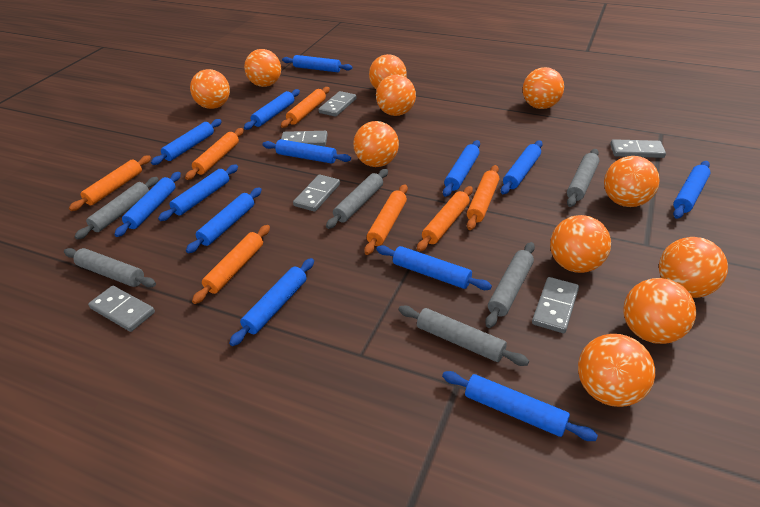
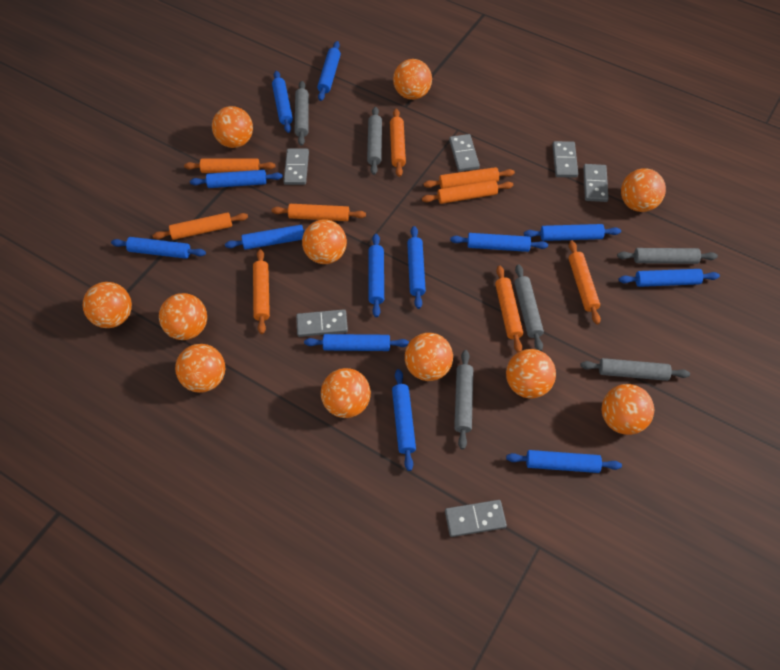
orange rolling pin: 7 -> 9

